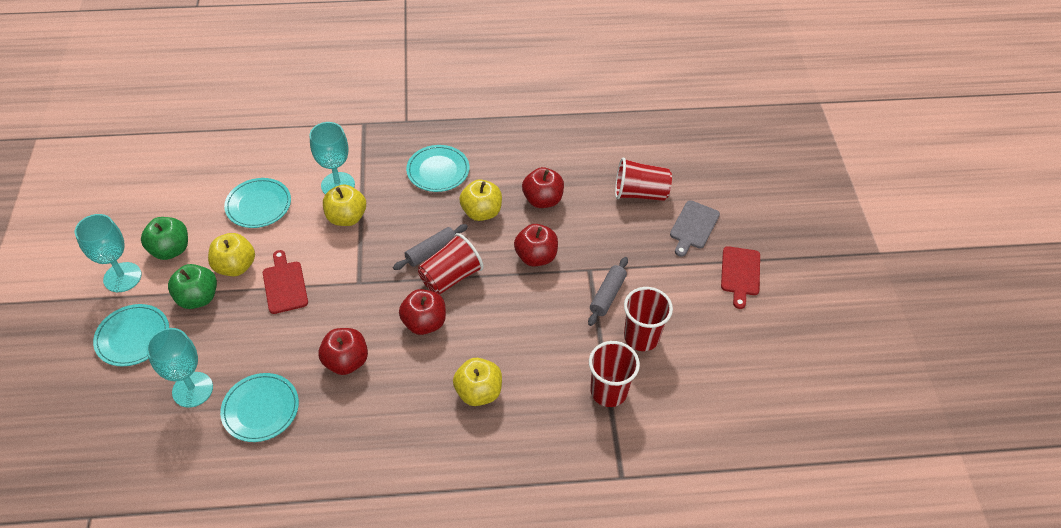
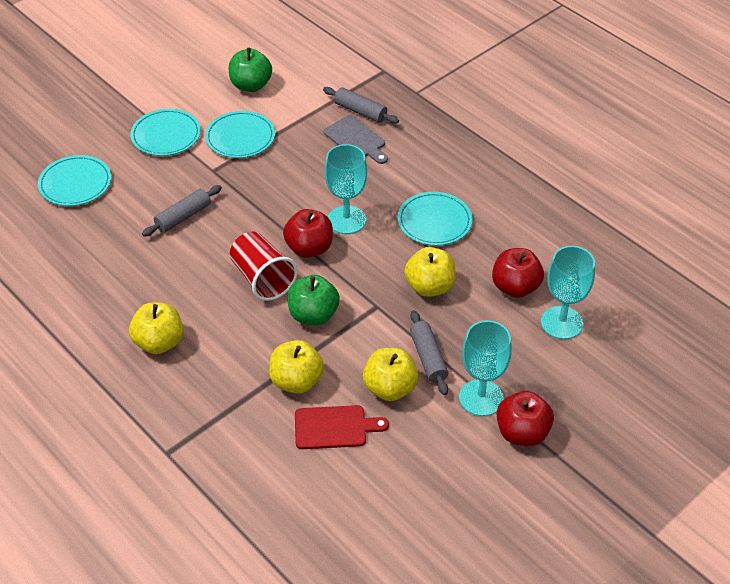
grey rolling pin: 2 -> 3
red apple: 4 -> 3
red cup: 4 -> 1
red cutting board: 2 -> 1

